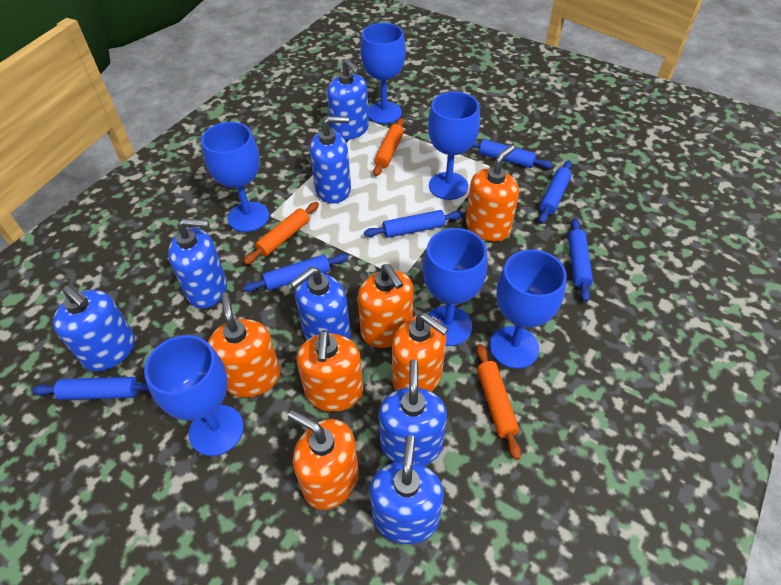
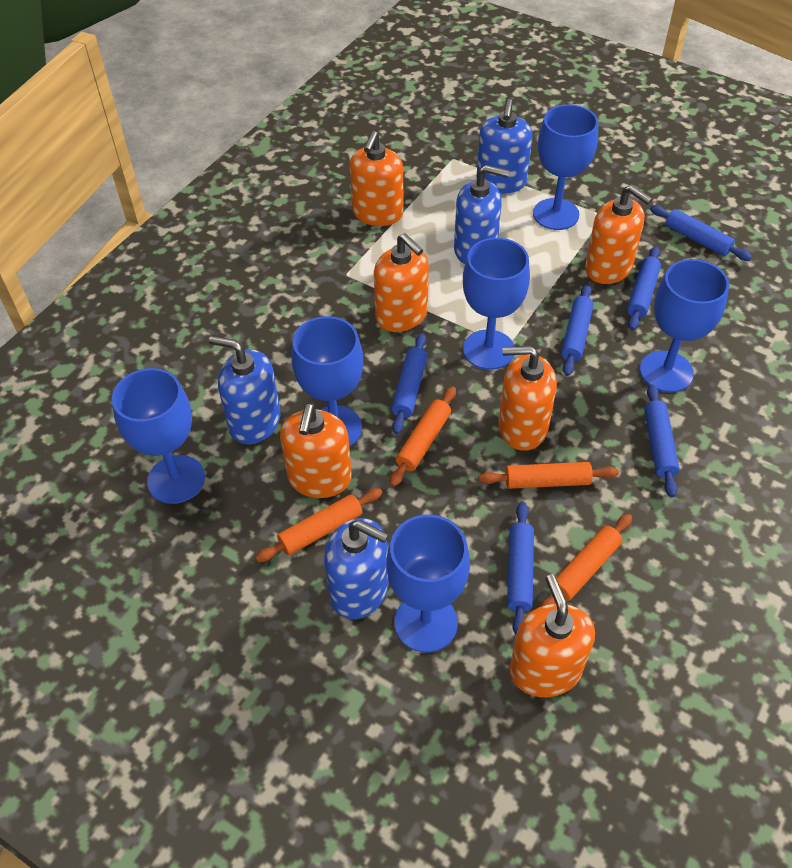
blue soap dispenser: 7 -> 4
orange rolling pin: 3 -> 4

